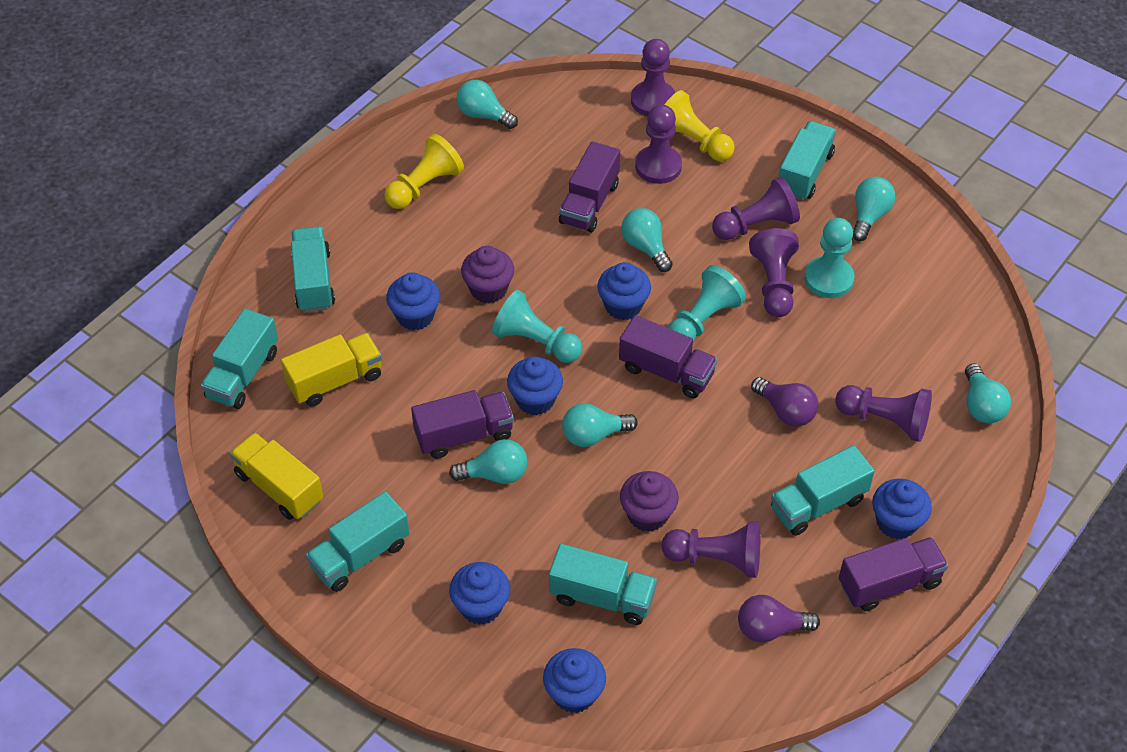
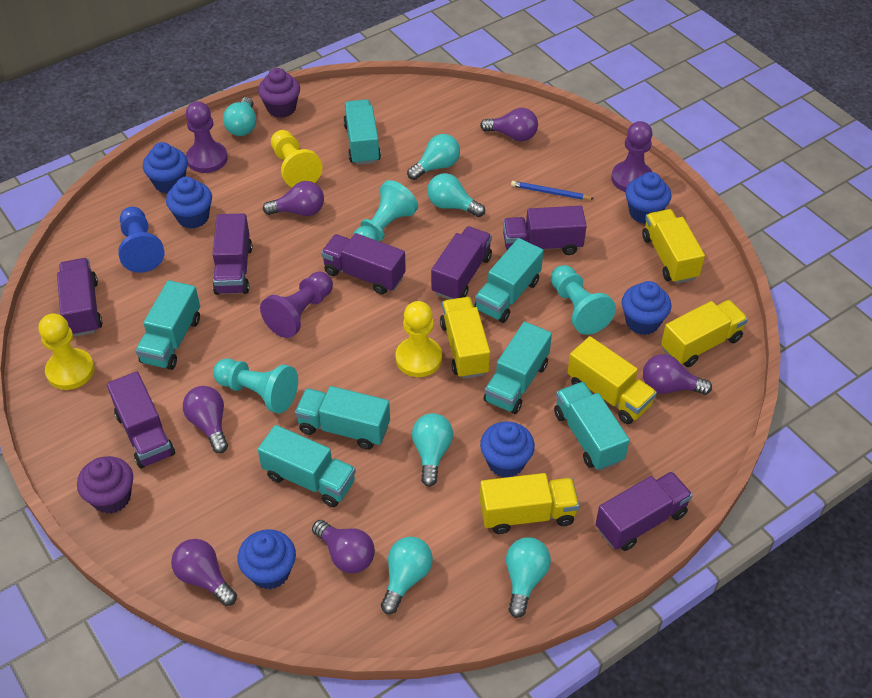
blue pawn: 0 -> 1
blue pencil: 0 -> 1
purple light bulb: 2 -> 6
purple pawn: 6 -> 3
purple truck: 4 -> 7
turquoise truck: 6 -> 7
yellow pawn: 2 -> 3
yellow truck: 2 -> 5

